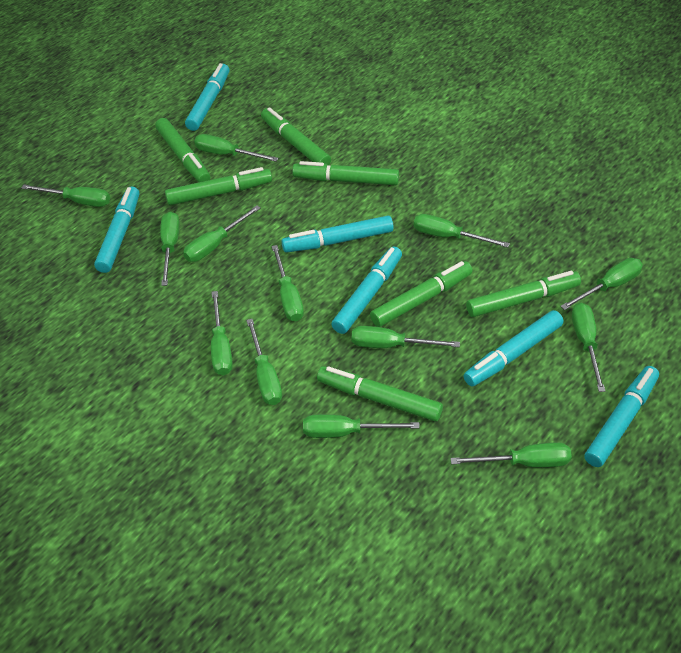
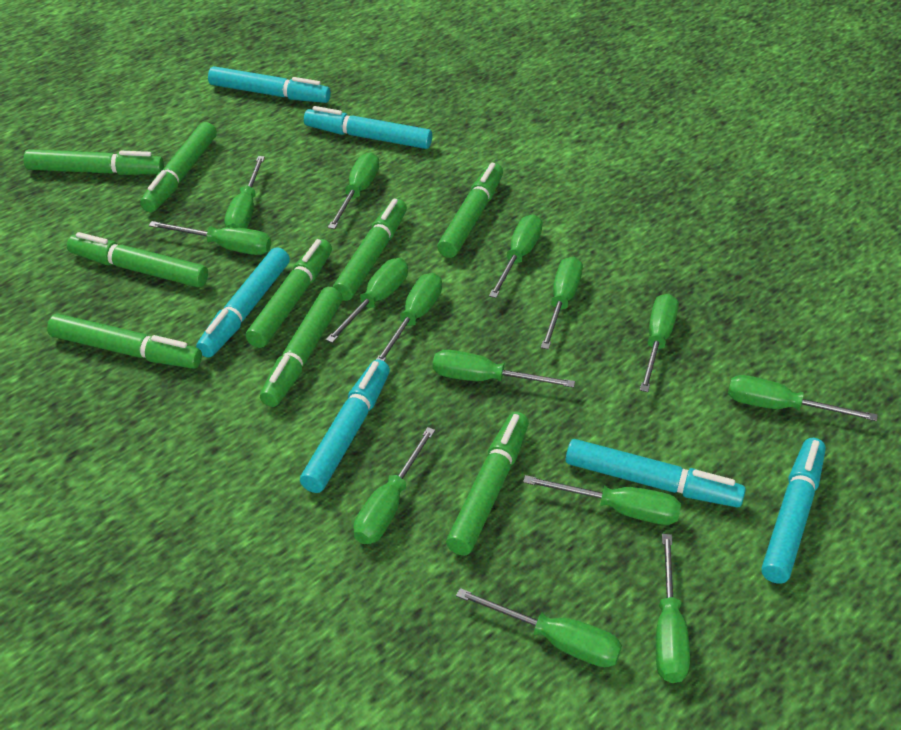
green marker: 7 -> 9
green screwdriver: 13 -> 14

